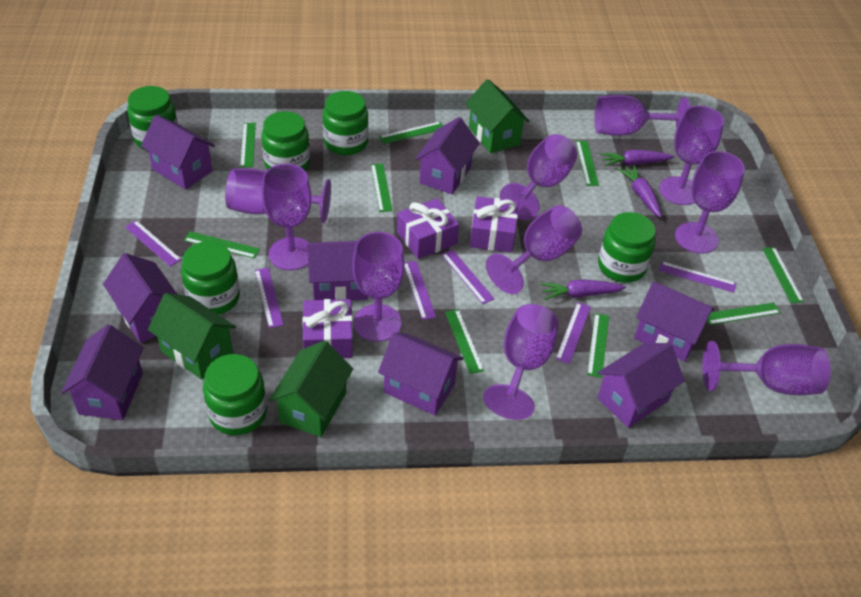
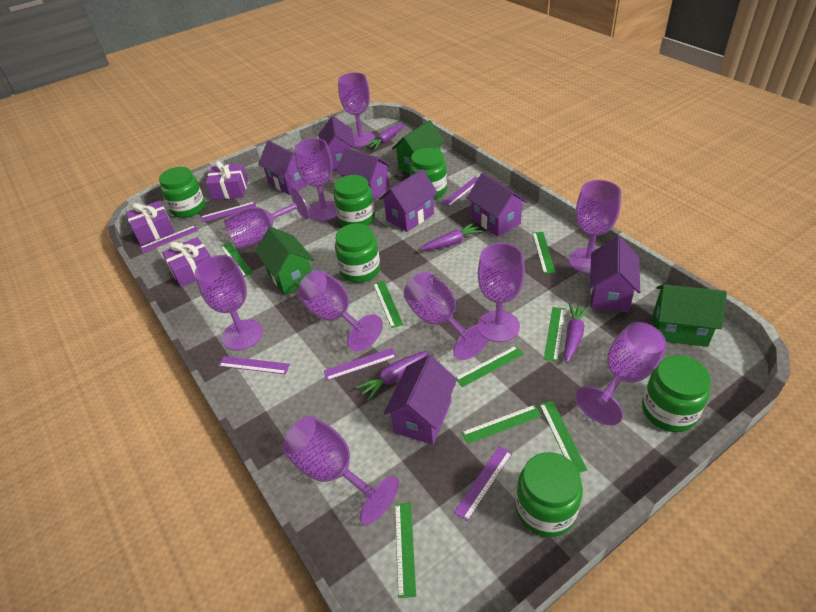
green ruler: 9 -> 8
purple carrot: 3 -> 4
purple house: 8 -> 7

